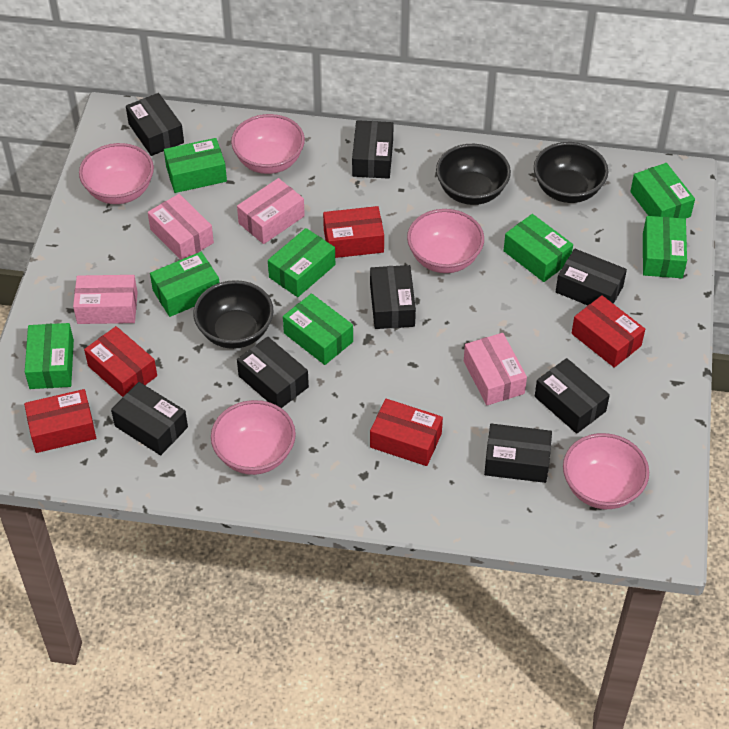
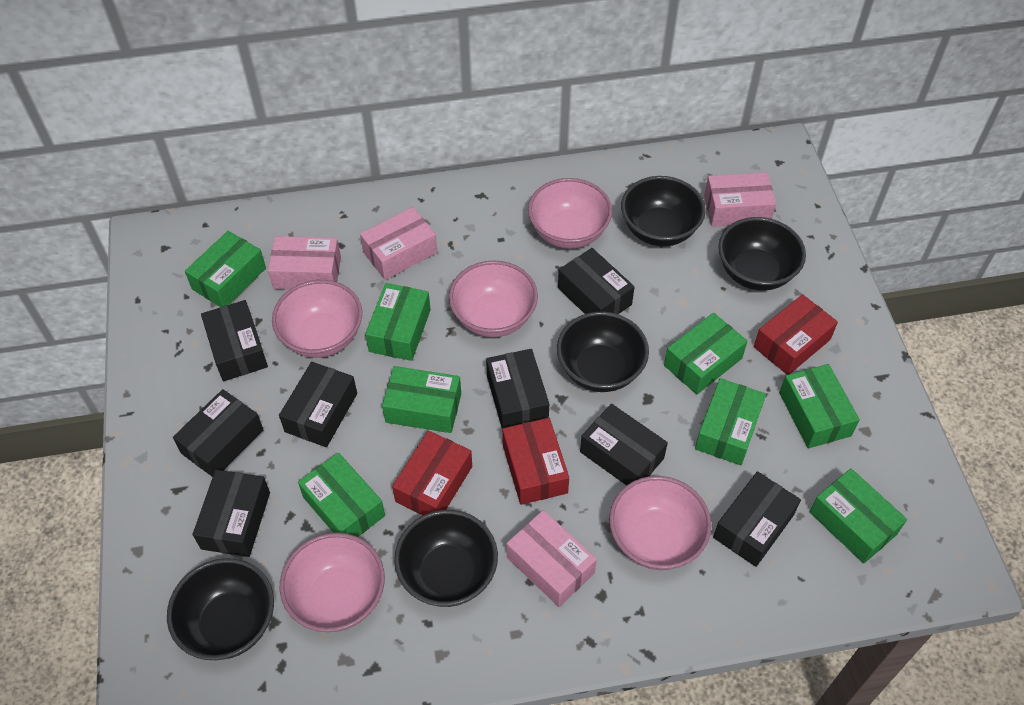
black bowl: 3 -> 5
red box: 5 -> 3

